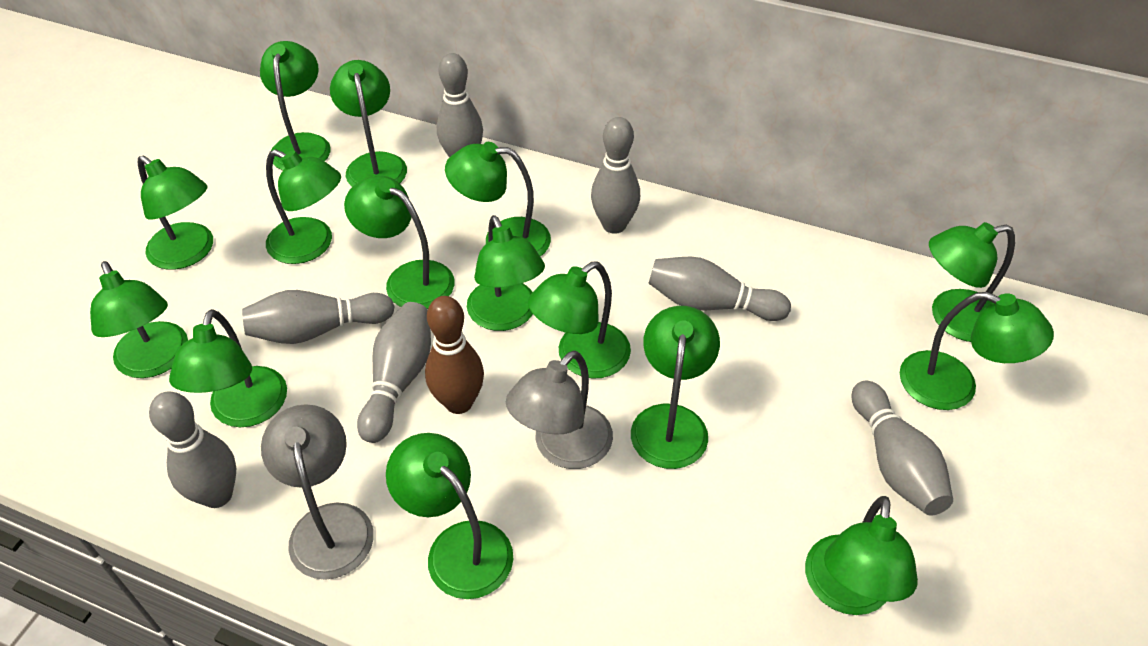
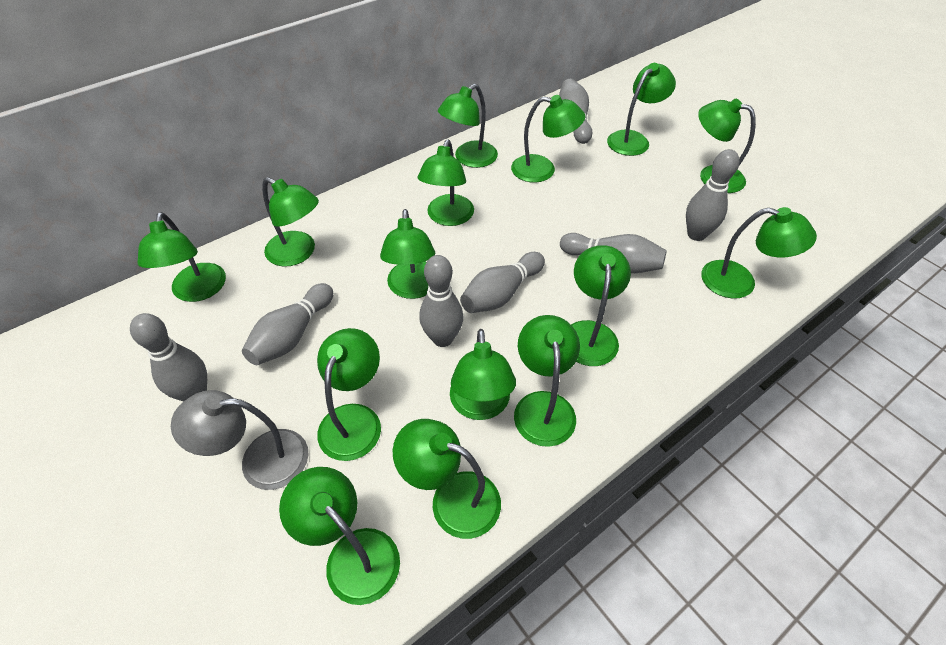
brown bowling pin: 1 -> 0
grey lamp: 2 -> 1

